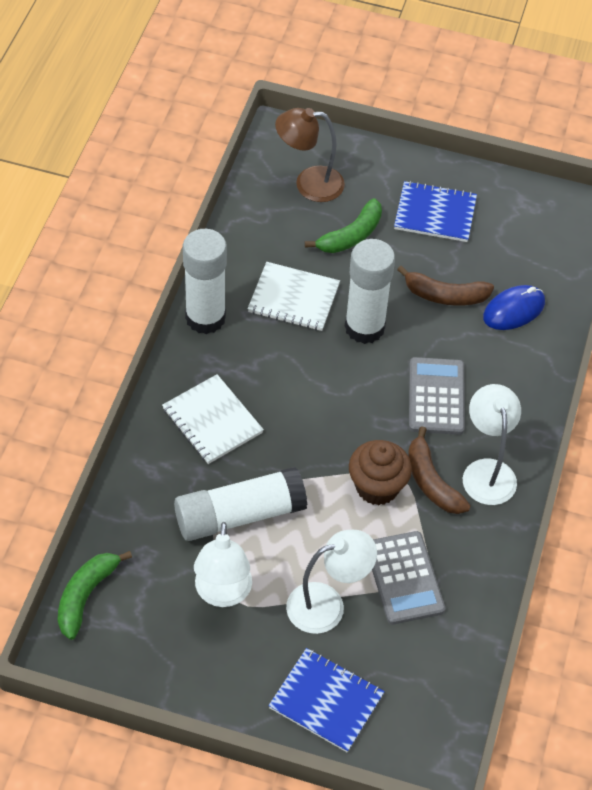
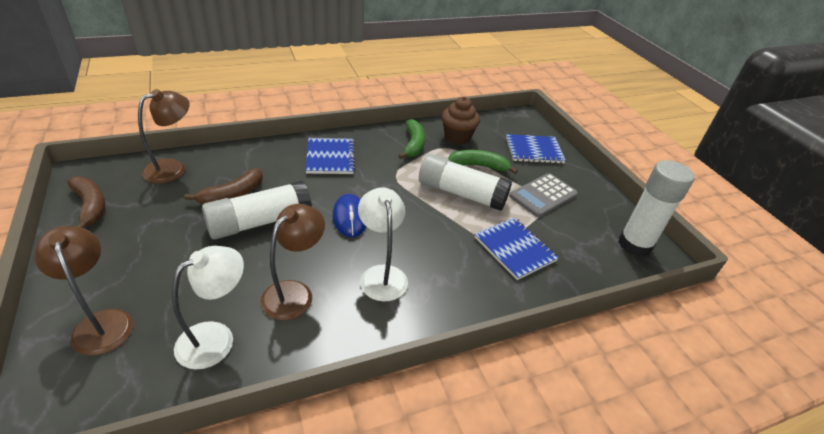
blue notebook: 2 -> 3
brown lamp: 1 -> 3
grey calculator: 2 -> 1
white lamp: 3 -> 2
white notebook: 2 -> 0

